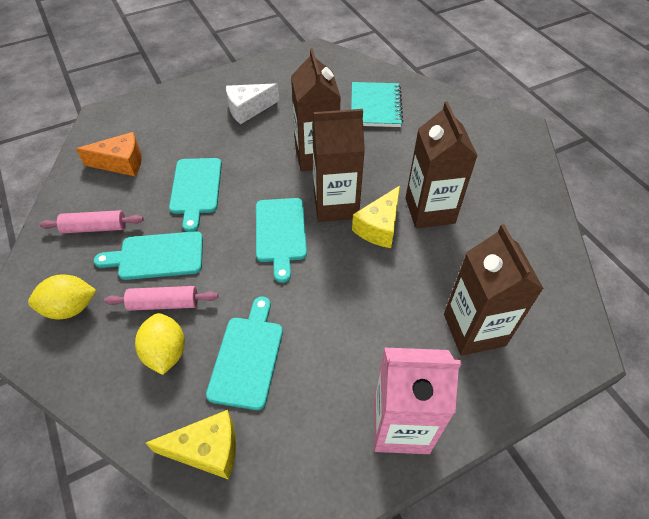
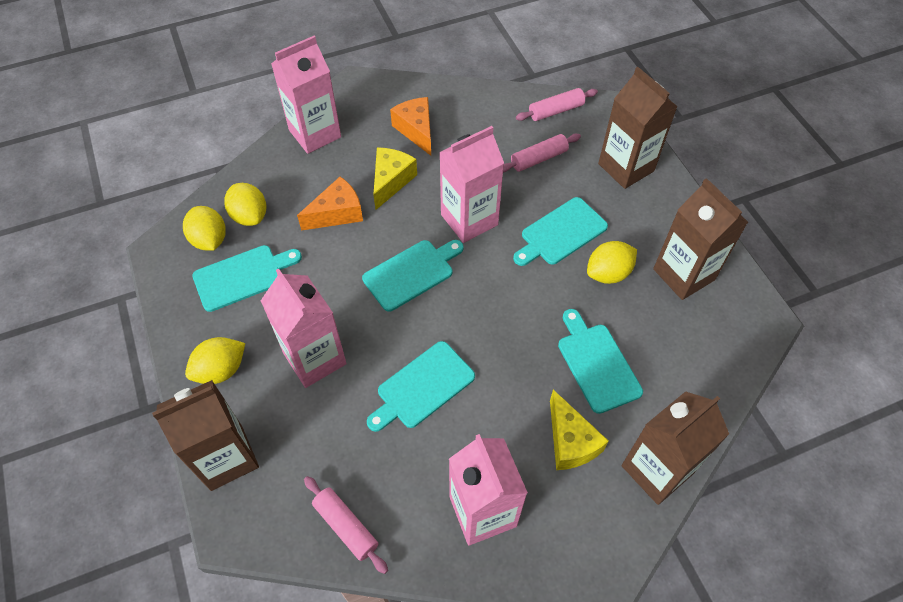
orange cheese: 1 -> 2
pink carton: 1 -> 4
pink rolling pin: 2 -> 3
turquoise cutting board: 4 -> 5
turquoise notebook: 1 -> 0
white cheese: 1 -> 0
yellow lemon: 2 -> 4

